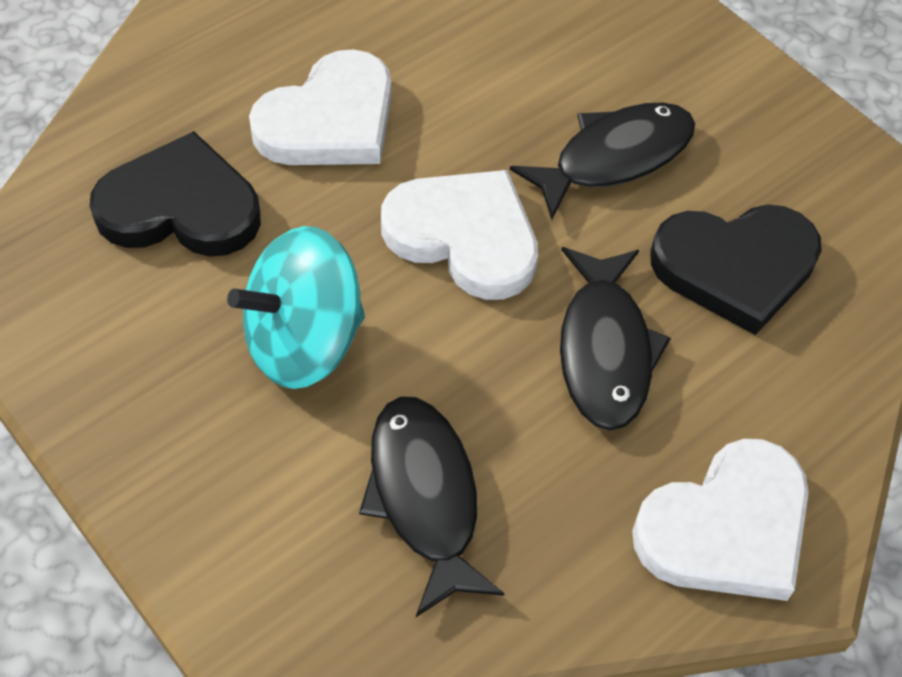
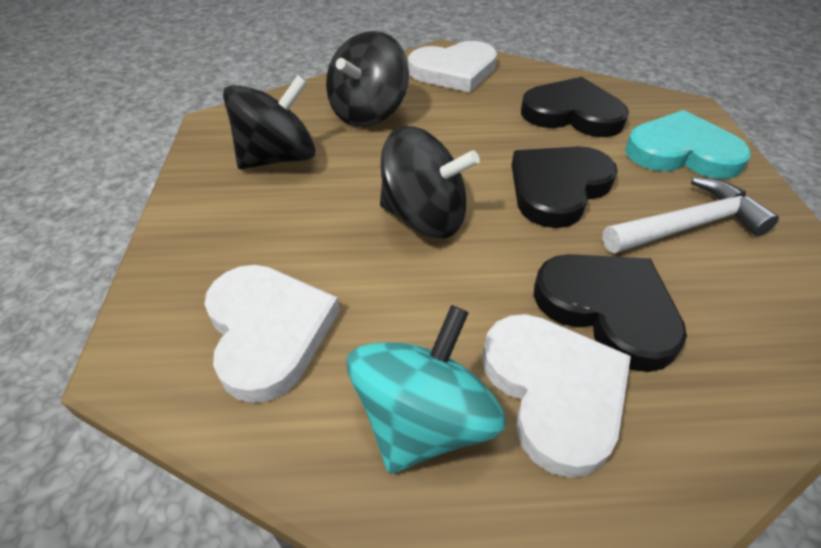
black fish: 3 -> 0
black heart: 2 -> 3
black spinning top: 0 -> 3
turquoise heart: 0 -> 1
white hammer: 0 -> 1

